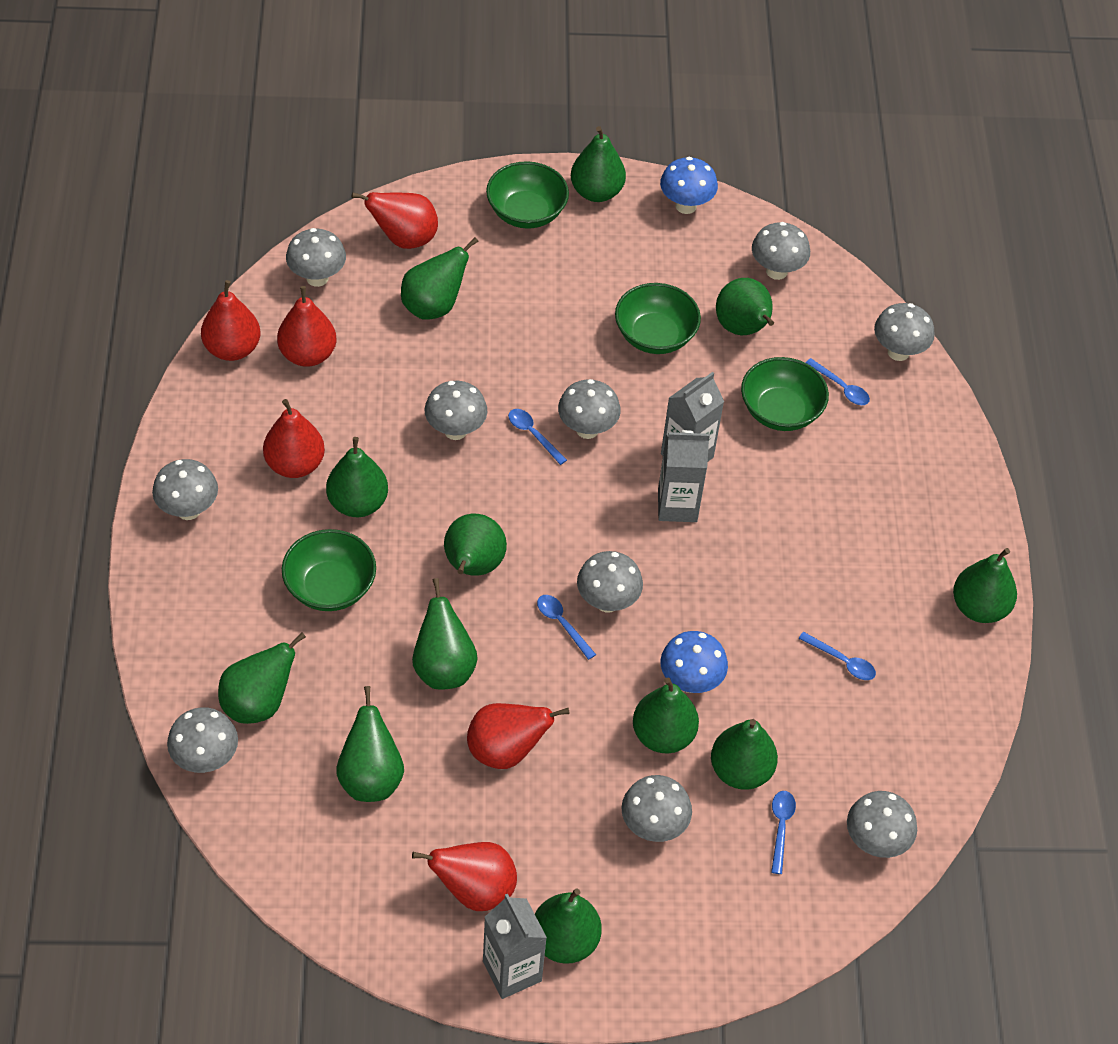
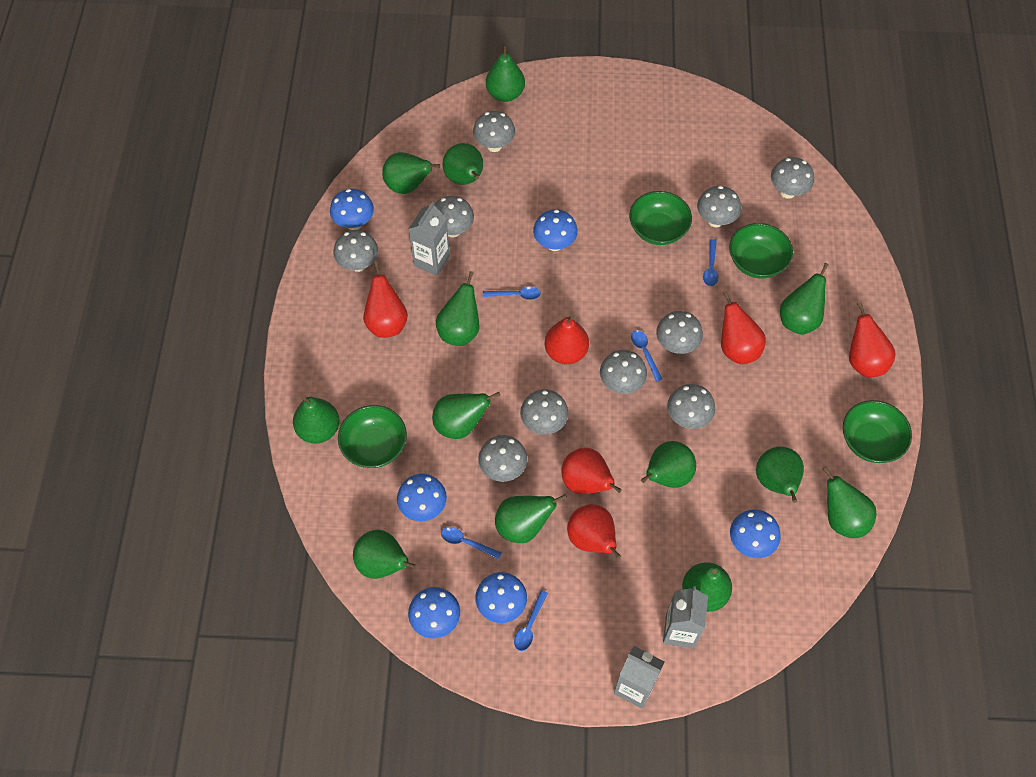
blue mushroom: 2 -> 6
green pear: 12 -> 13

